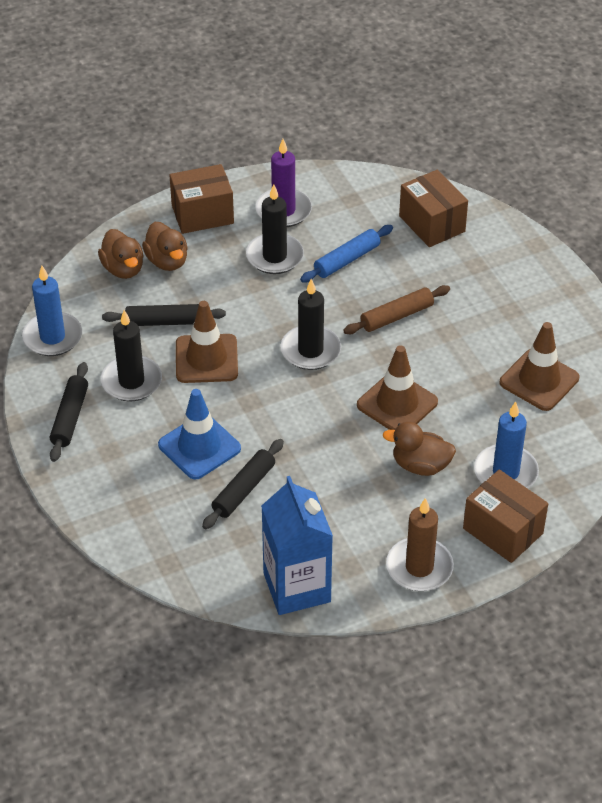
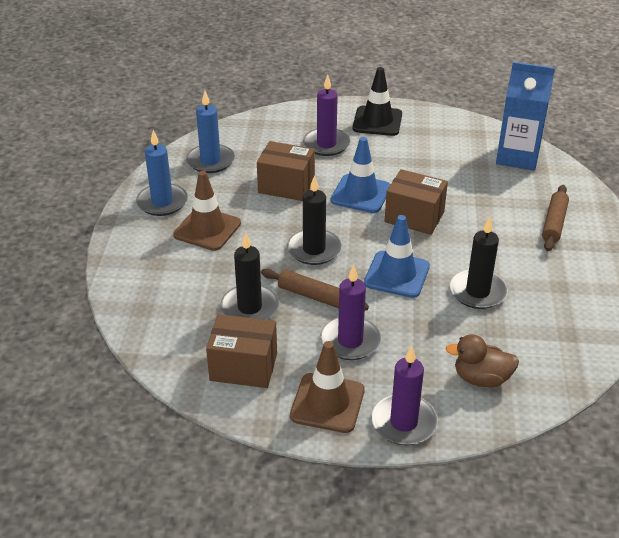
black rolling pin: 3 -> 0
black traffic cone: 0 -> 1
blue rolling pin: 1 -> 0
blue traffic cone: 1 -> 2
brown candle: 1 -> 0
brown duck: 3 -> 1
brown rolling pin: 1 -> 2
brown traffic cone: 3 -> 2
purple candle: 1 -> 3

